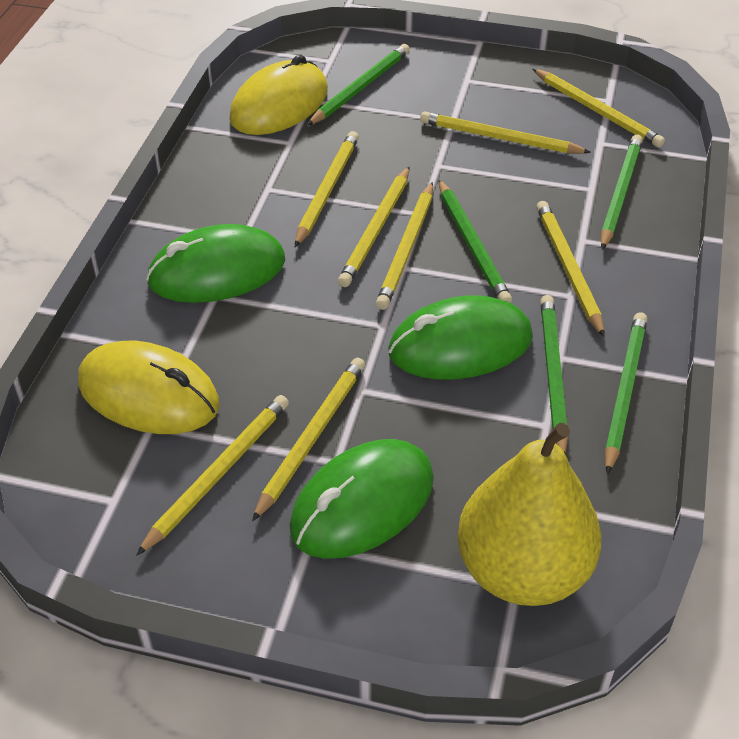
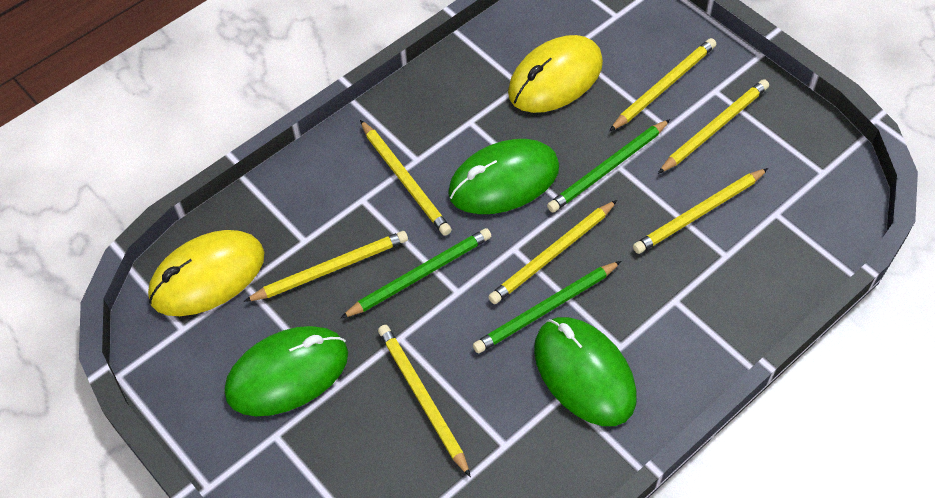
green pencil: 5 -> 3
yellow pear: 1 -> 0
yellow pencil: 8 -> 7

